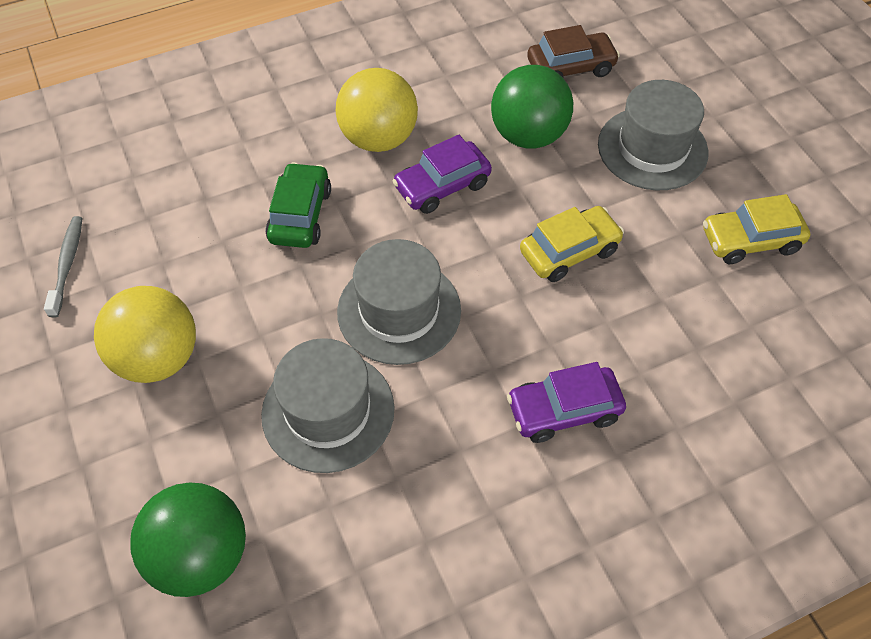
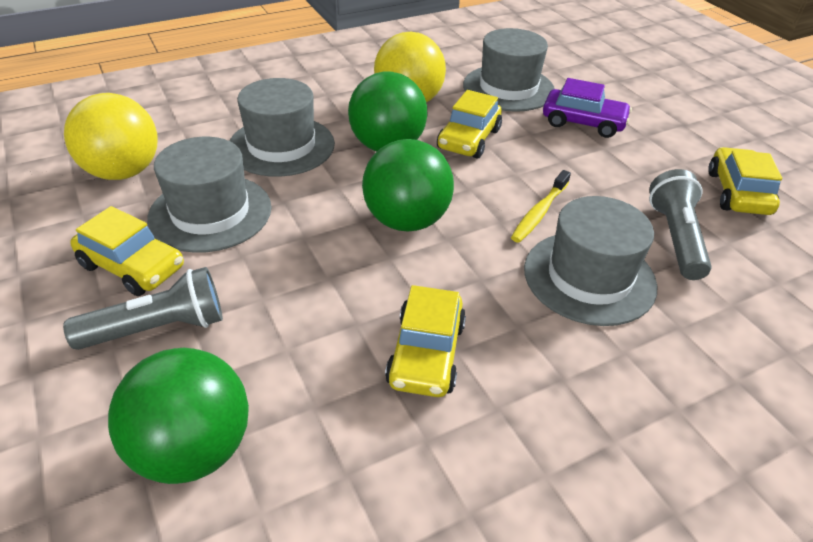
brown car: 1 -> 0
green ball: 2 -> 3
green car: 1 -> 0
grey flashlight: 0 -> 2
grey hat: 3 -> 4
grey toothbrush: 1 -> 0
purple car: 2 -> 1
yellow car: 2 -> 4
yellow toothbrush: 0 -> 1

